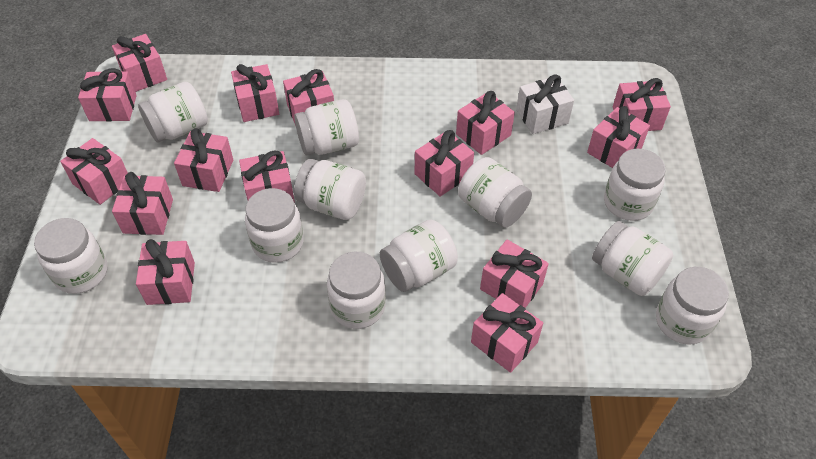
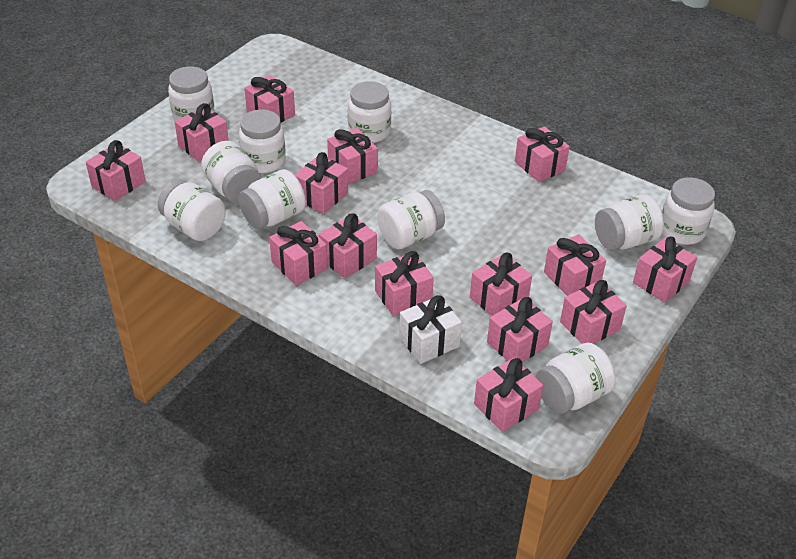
white jar: 11 -> 10

